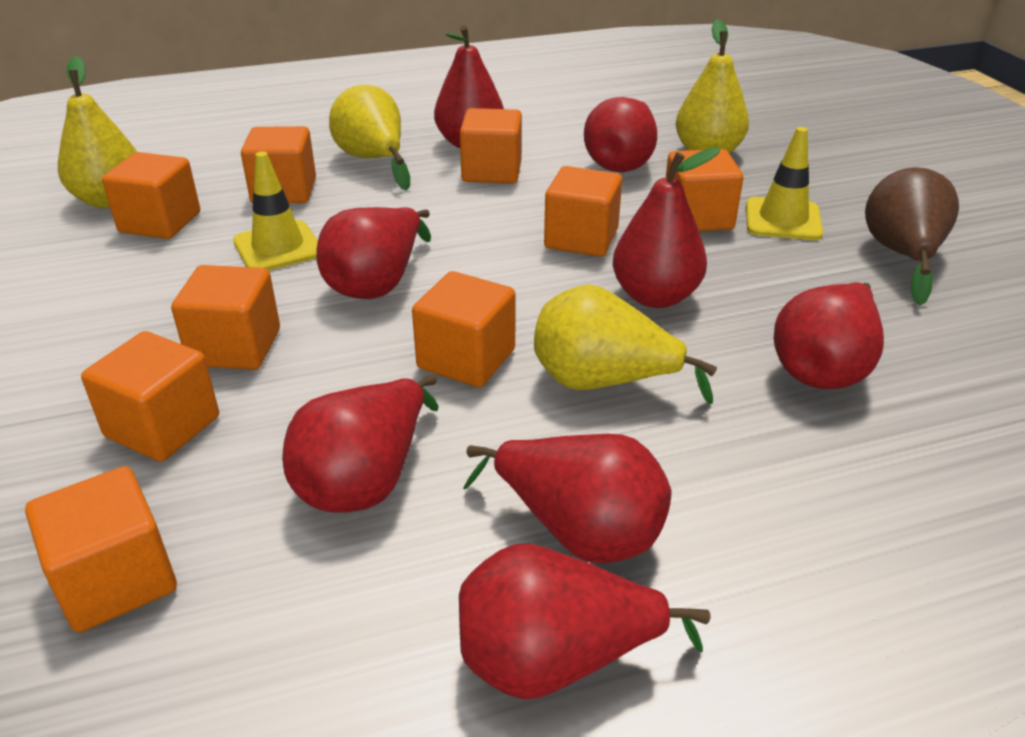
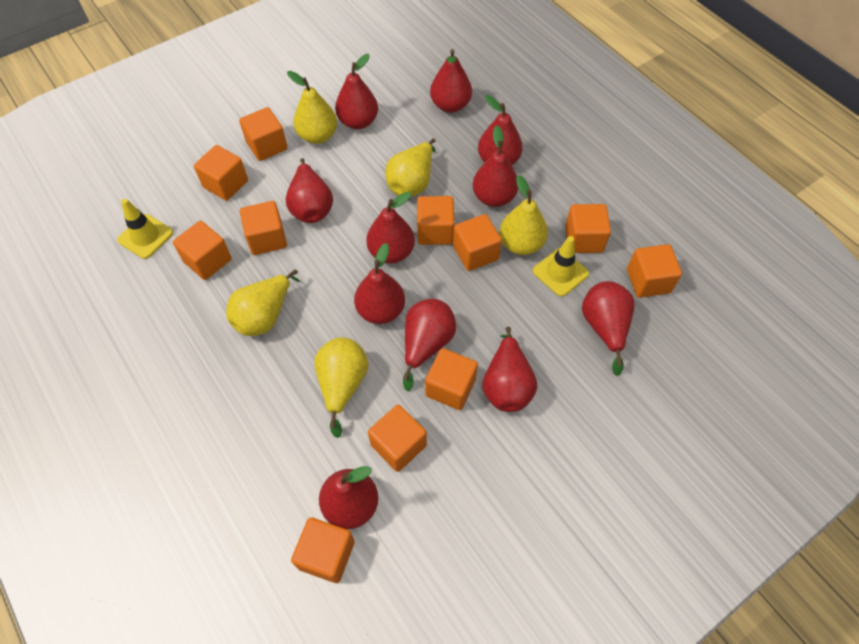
brown pear: 1 -> 0
orange cube: 9 -> 11
red pear: 8 -> 11
yellow pear: 4 -> 5

